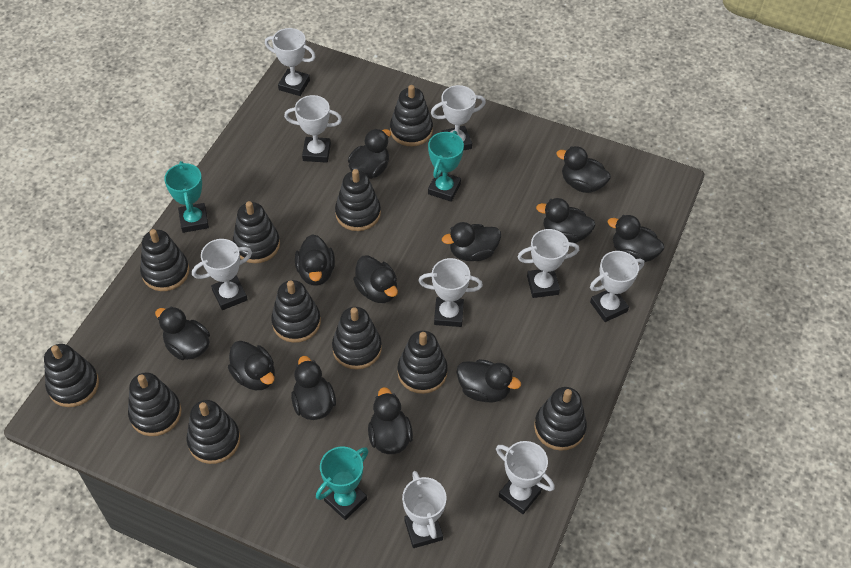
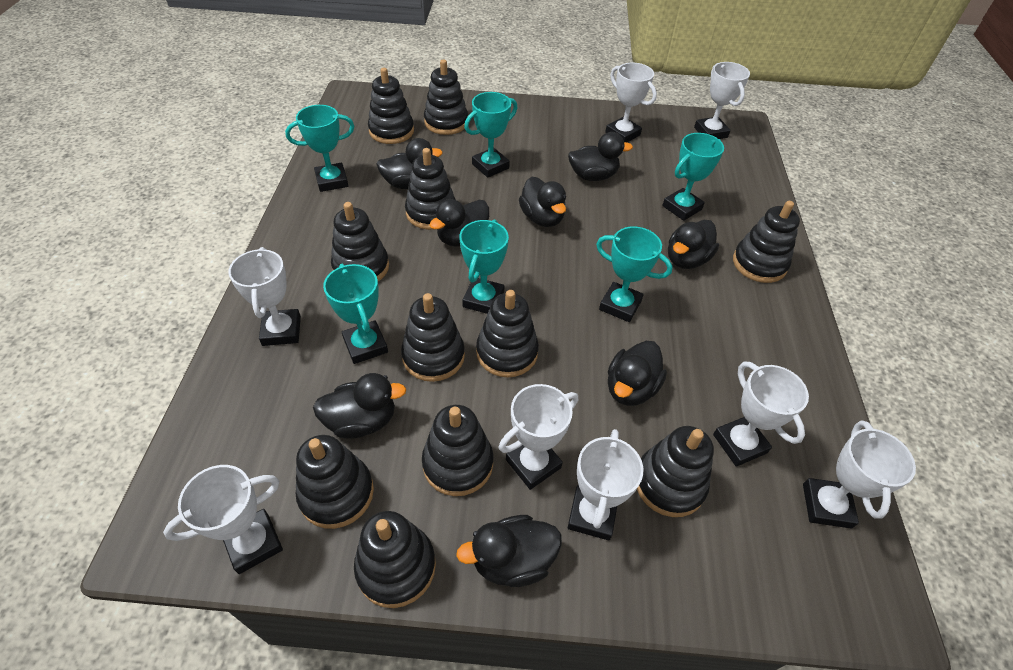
black duck: 12 -> 8
turquoise trophy: 3 -> 6
white trophy: 9 -> 8

